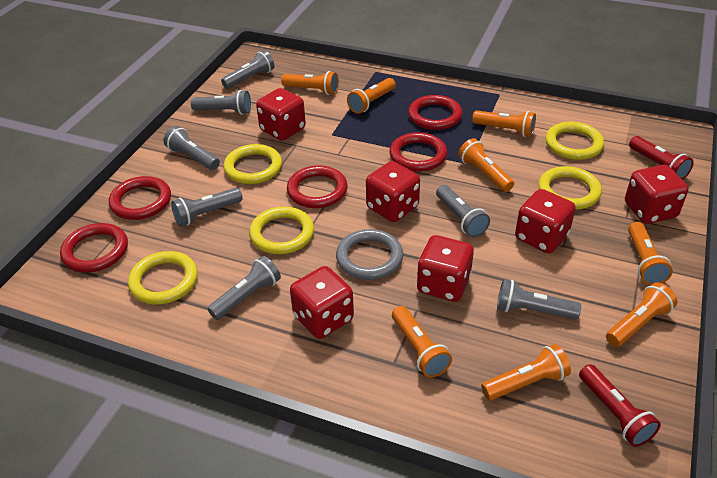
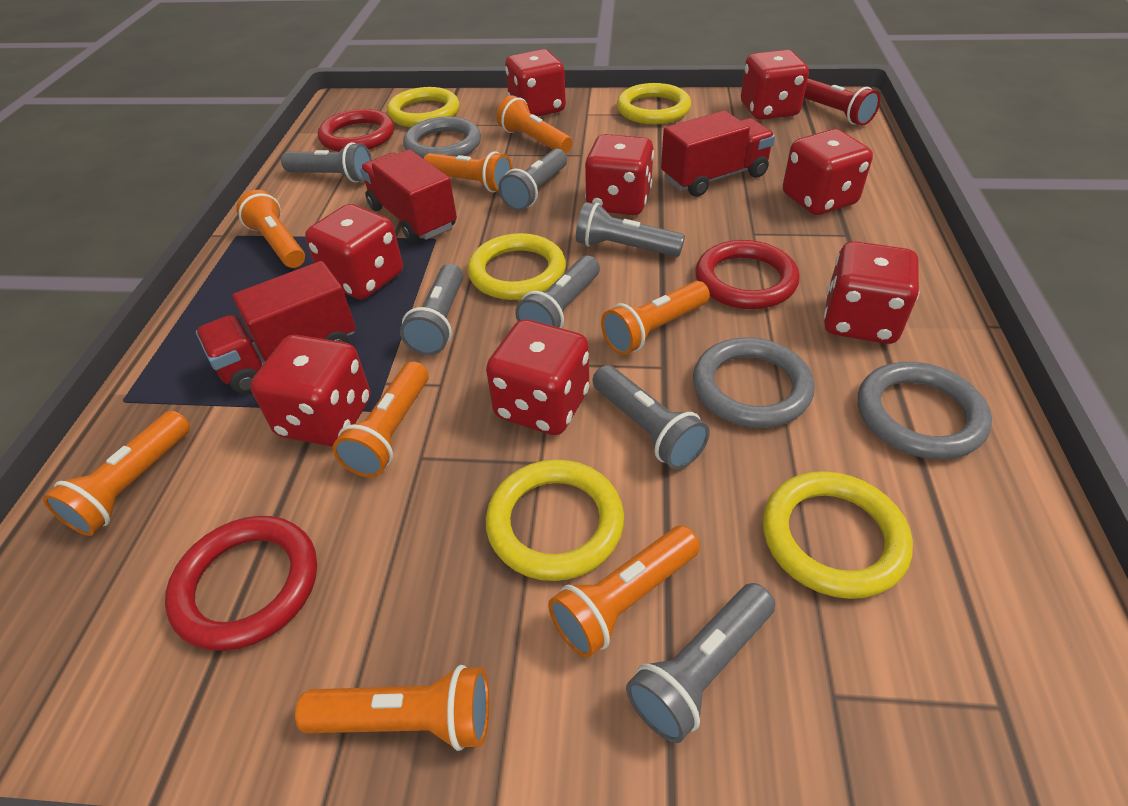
grey ring: 1 -> 3
red dice: 6 -> 8
red flashlight: 2 -> 1
red ring: 5 -> 3
red truck: 0 -> 3

